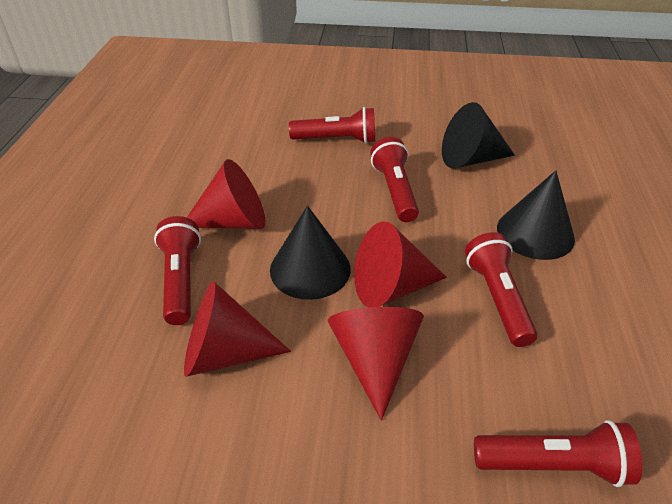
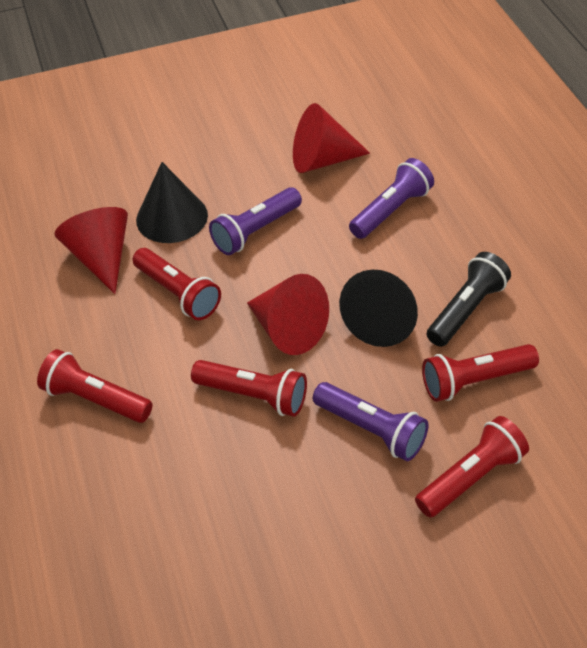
black cone: 3 -> 2
black flashlight: 0 -> 1
purple flashlight: 0 -> 3
red cone: 4 -> 3

